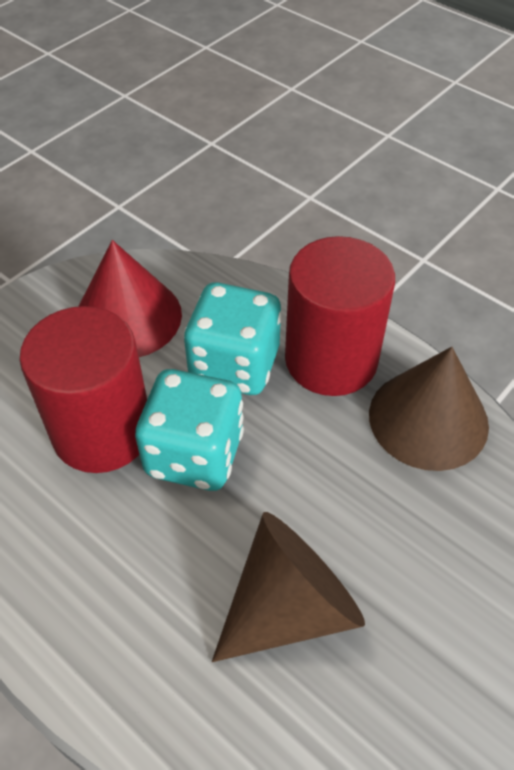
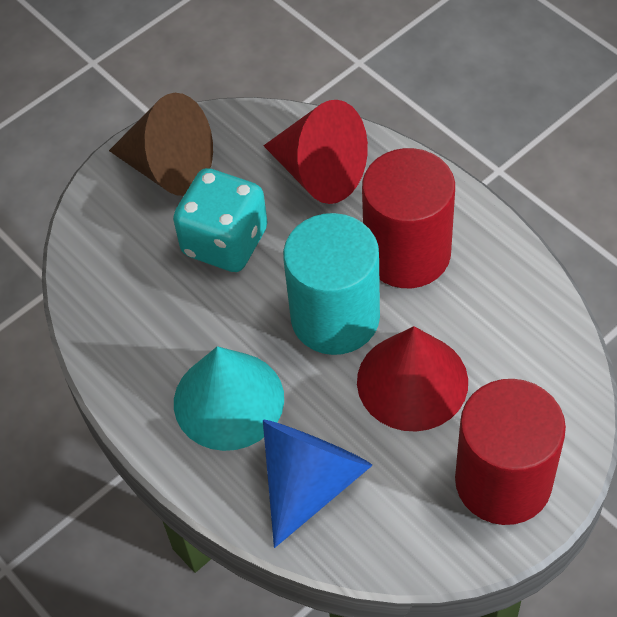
blue cone: 0 -> 1
brown cone: 2 -> 1
red cone: 1 -> 2
turquoise cone: 0 -> 1
turquoise cylinder: 0 -> 1
turquoise dice: 2 -> 1

